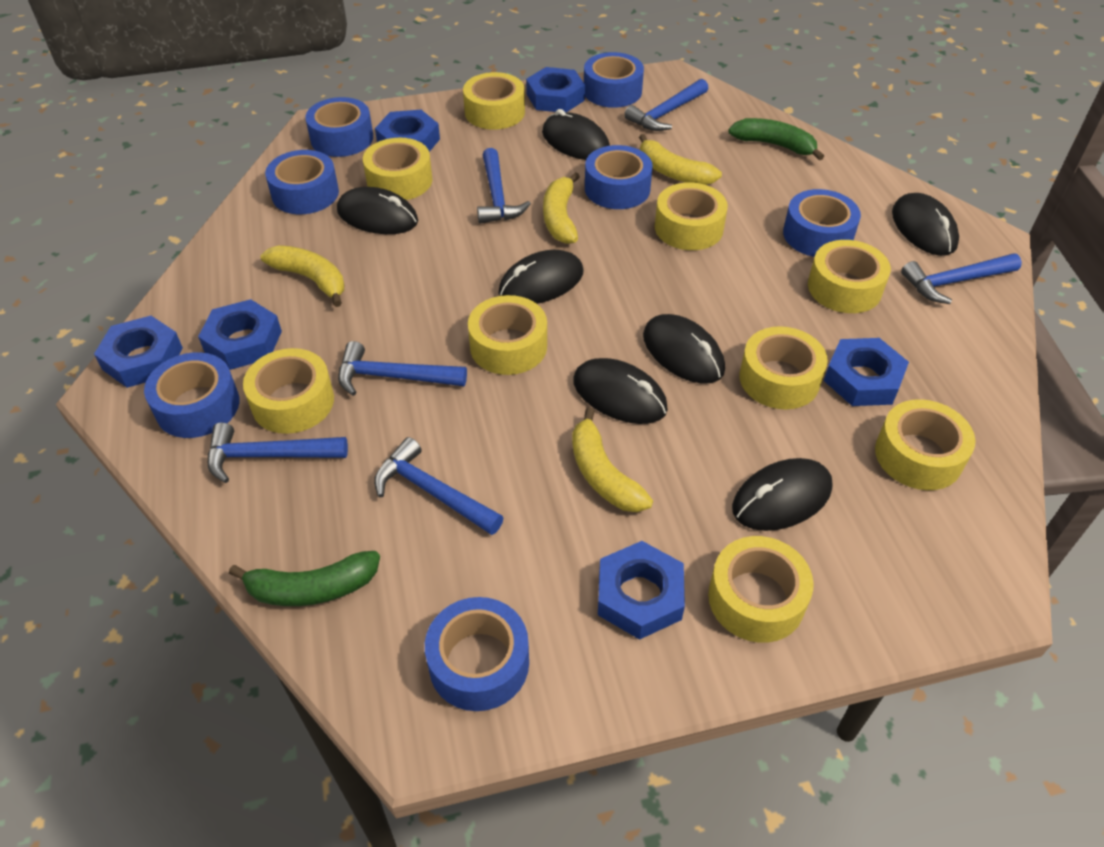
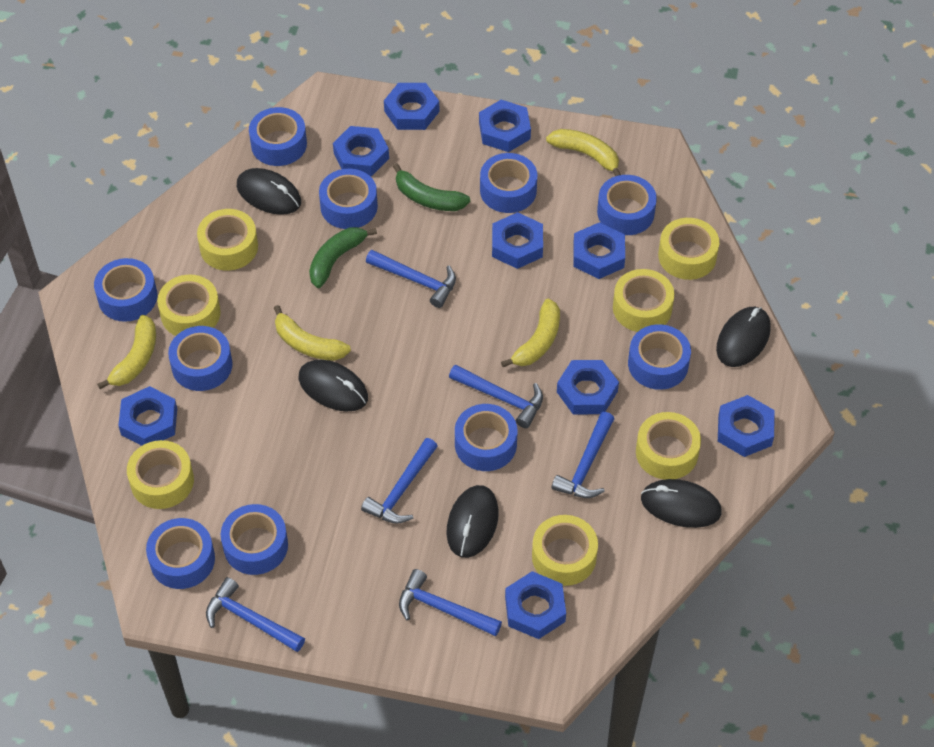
black mouse: 7 -> 5
blue nut: 6 -> 9
blue tape: 7 -> 10
yellow tape: 9 -> 7

